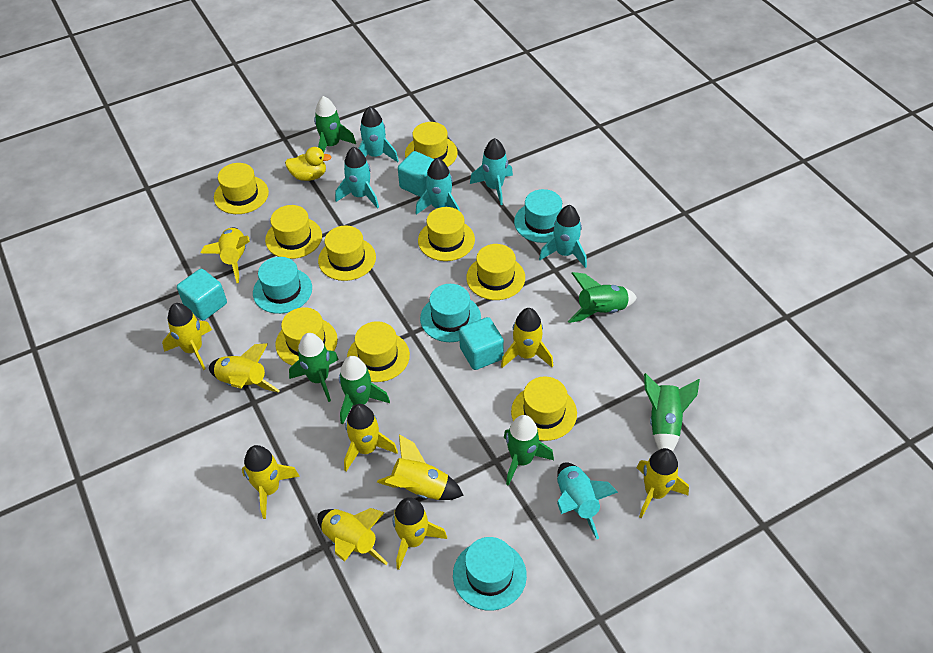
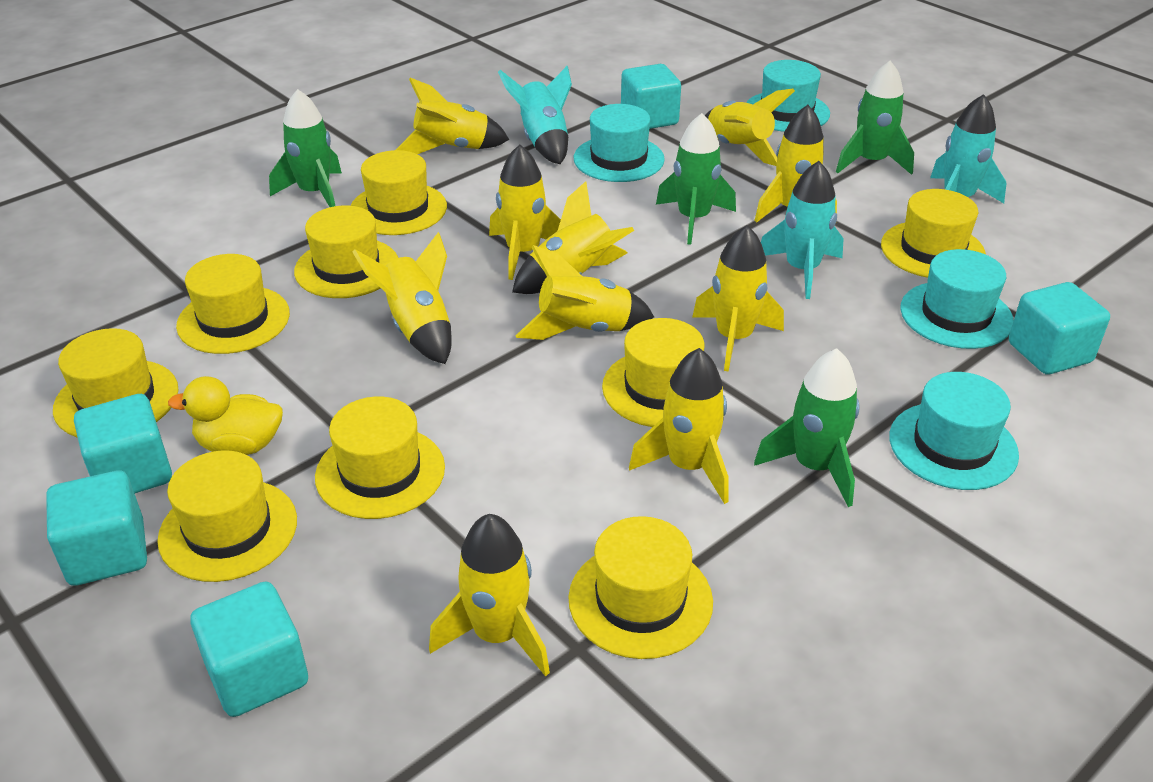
green rocket: 6 -> 4
turquoise cube: 3 -> 5
turquoise rocket: 6 -> 3

